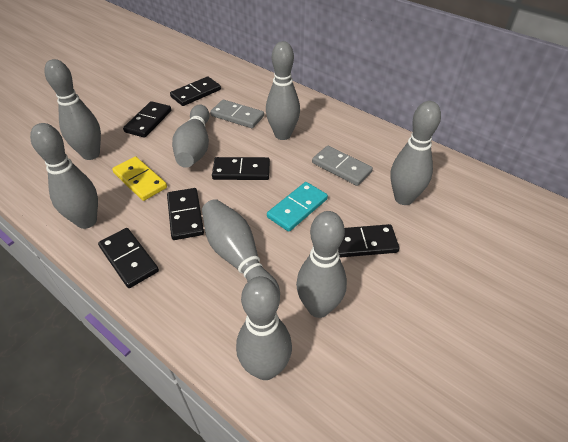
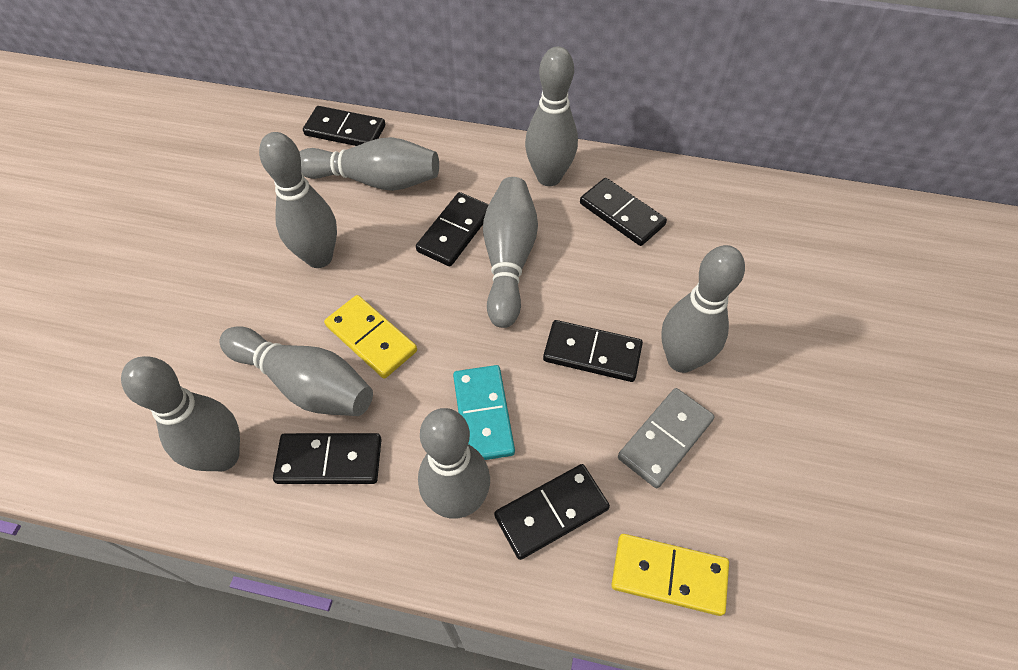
grey domino: 2 -> 1
yellow domino: 1 -> 2

